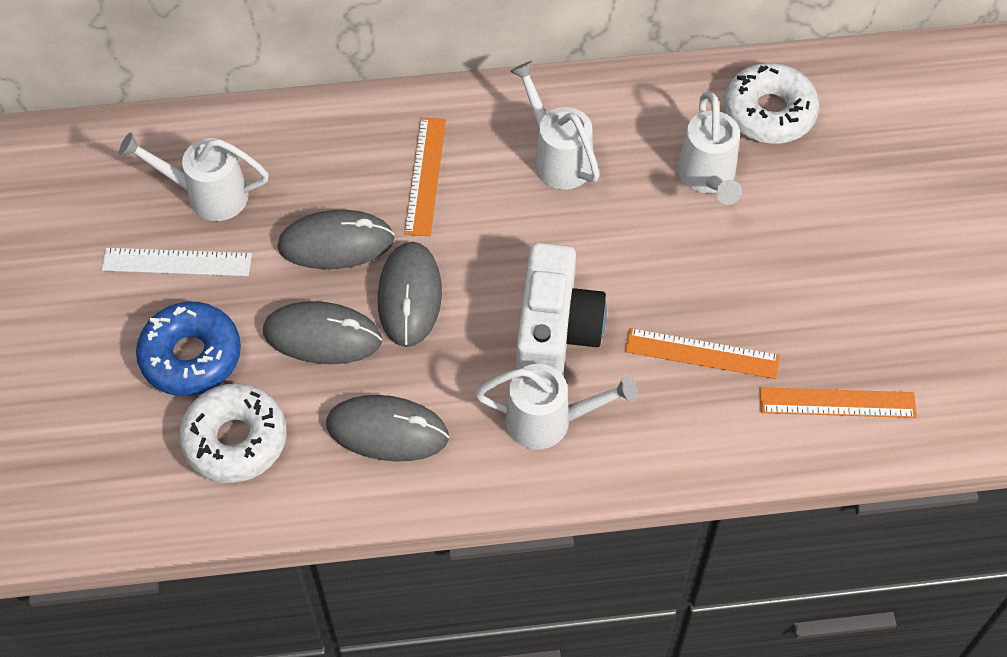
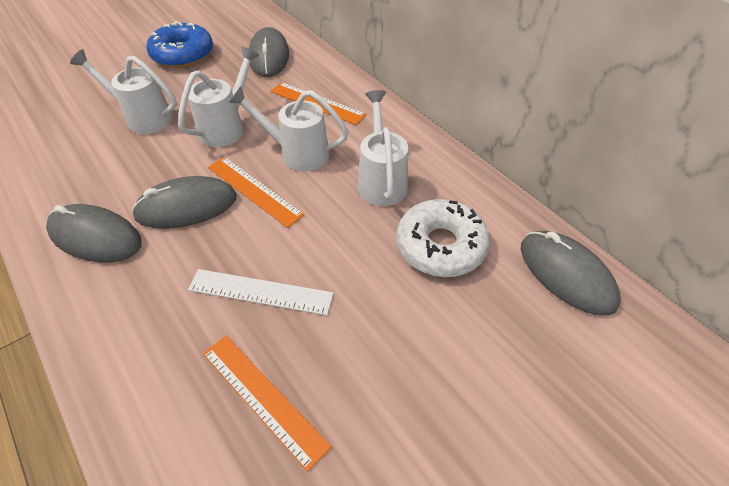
white camera: 1 -> 0
white donut: 2 -> 1

